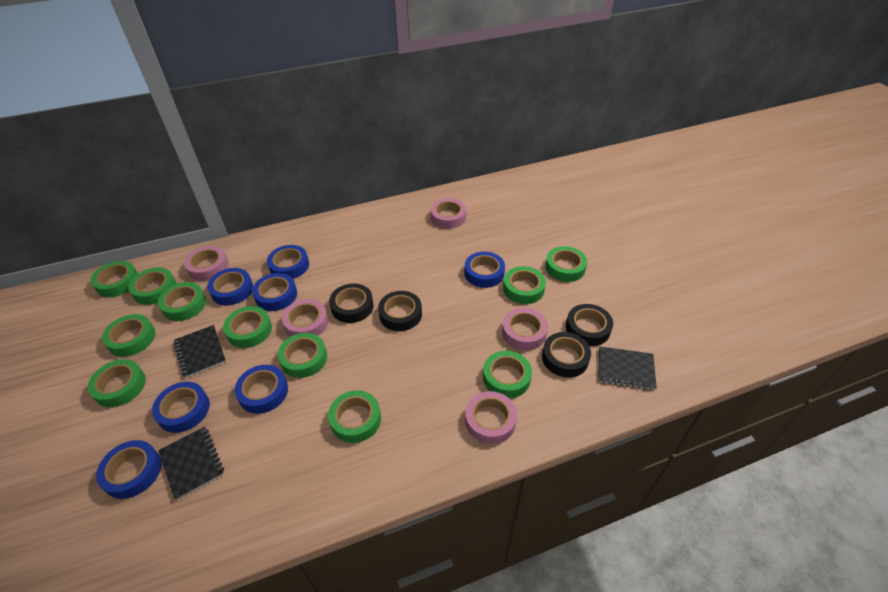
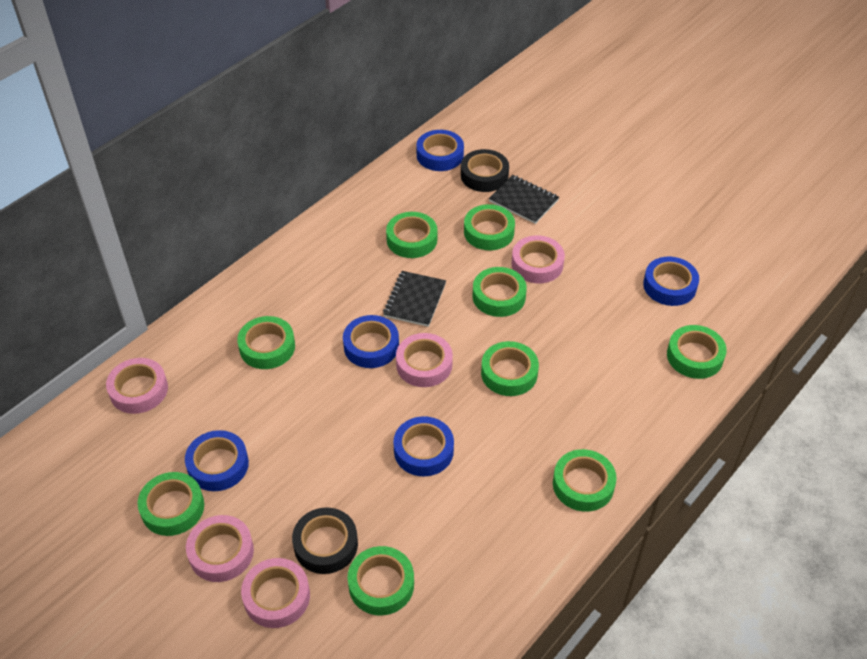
black notebook: 3 -> 2
black tape: 4 -> 2
blue tape: 7 -> 5
green tape: 11 -> 9

